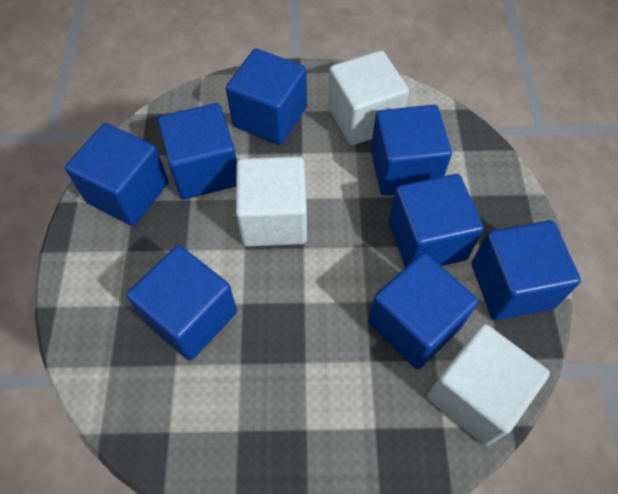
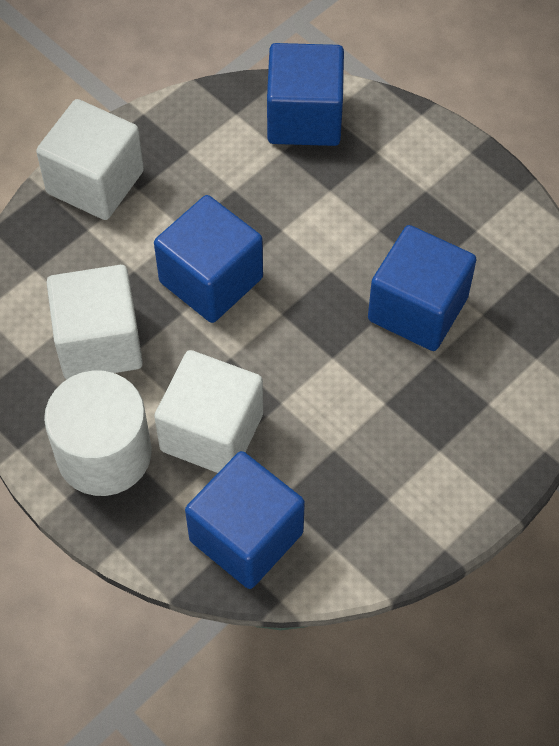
blue cube: 8 -> 4
white cylinder: 0 -> 1

